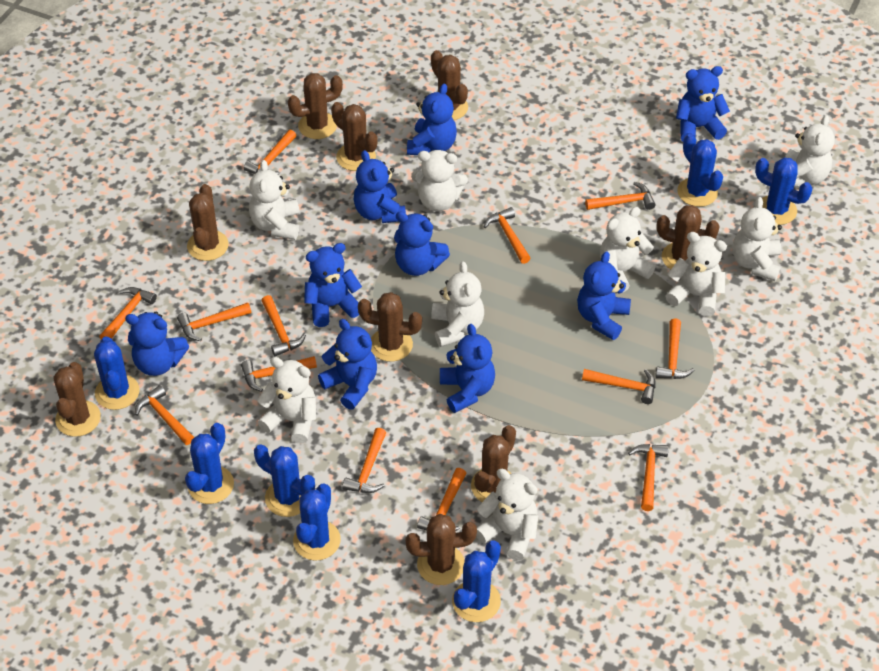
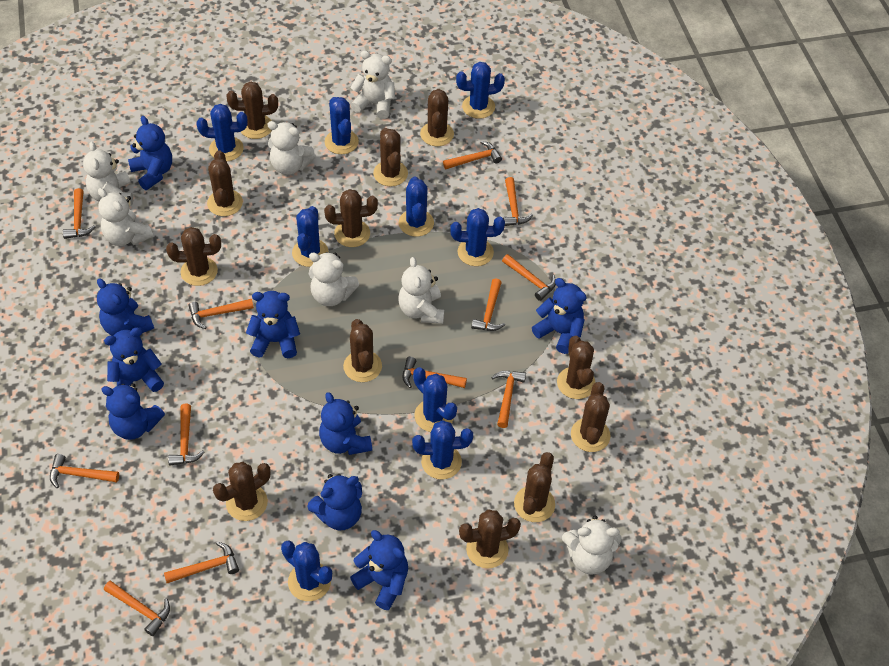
blue cactus: 7 -> 9
brown cactus: 9 -> 12
orange hammer: 13 -> 12
white teddy bear: 9 -> 7

